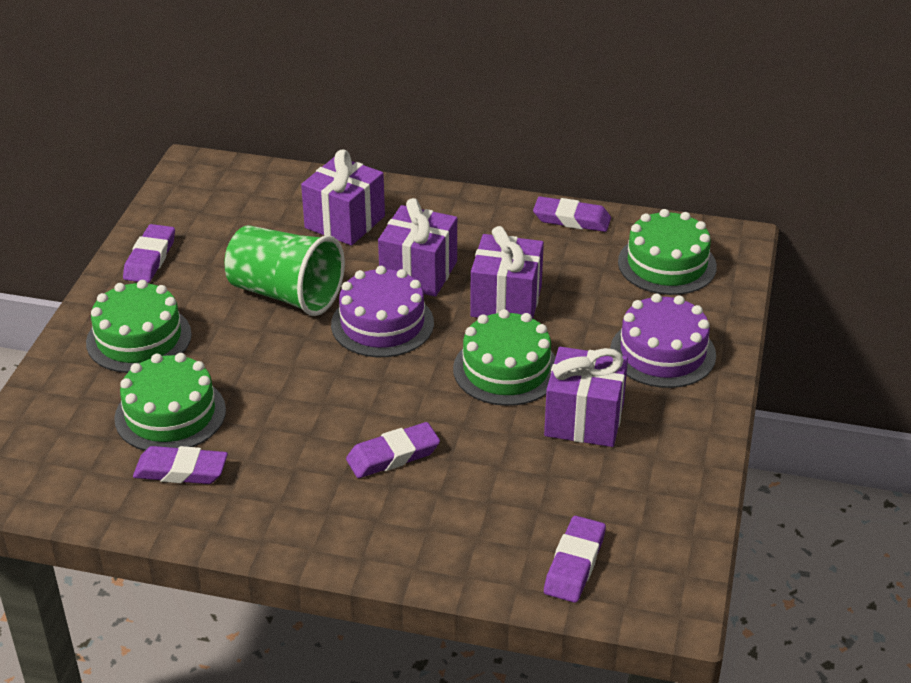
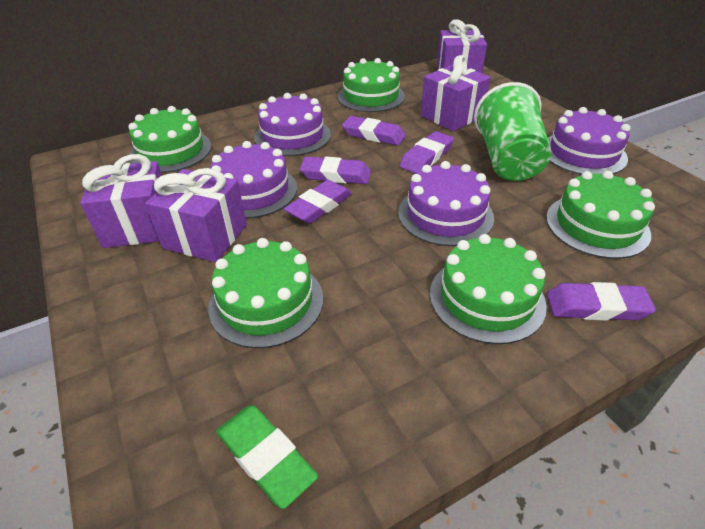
green cake: 4 -> 5
green eraser: 0 -> 1
purple cake: 2 -> 4

